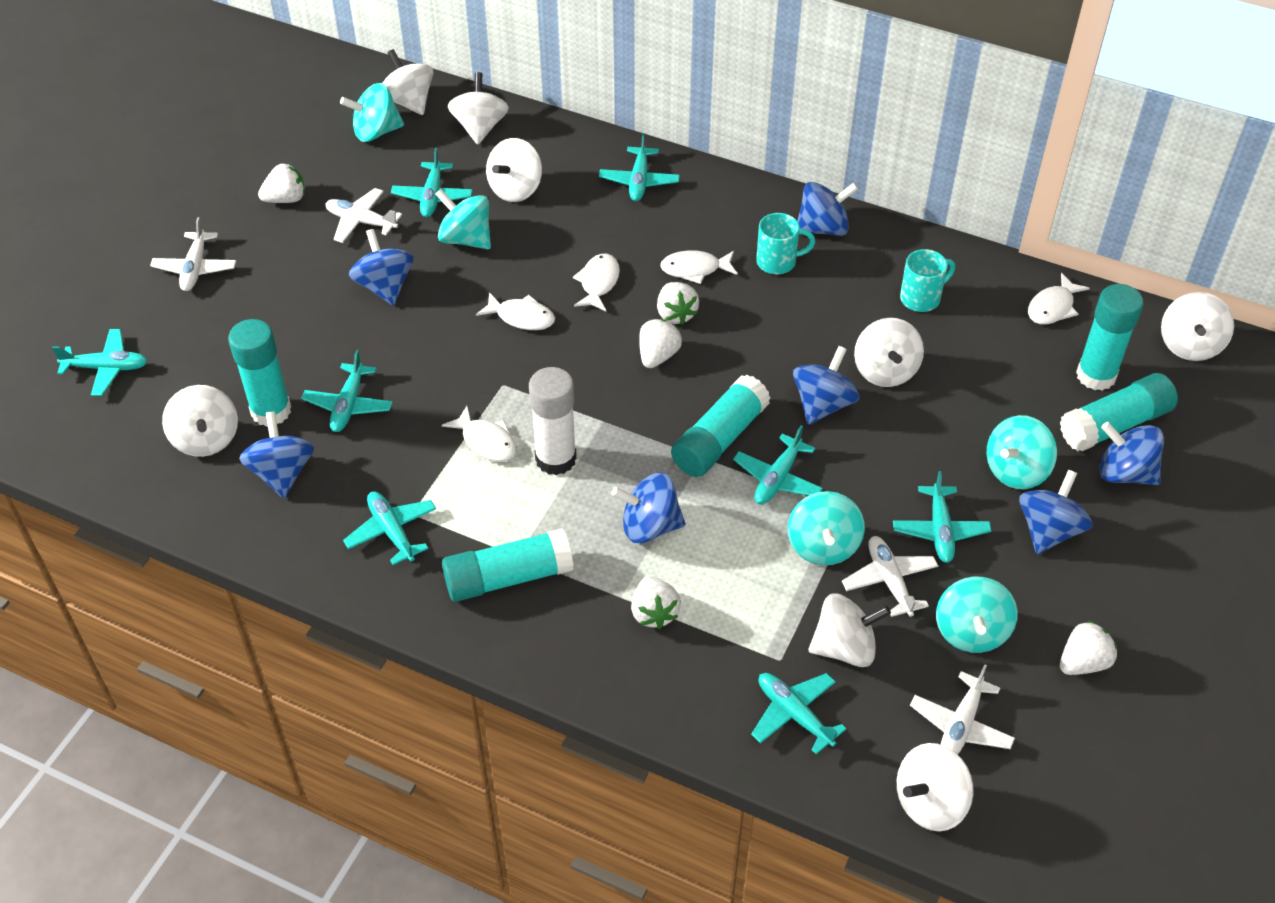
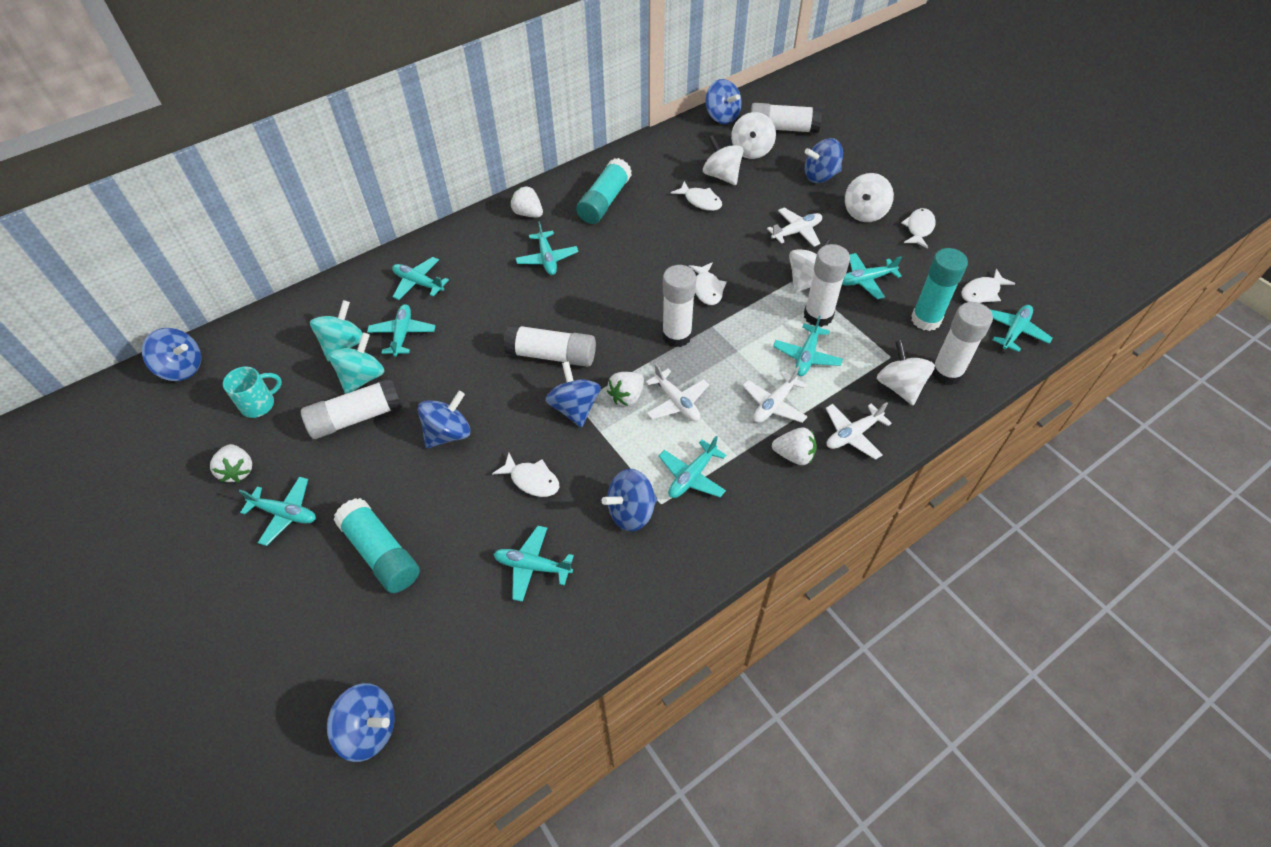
turquoise glue stick: 5 -> 3
turquoise mug: 2 -> 1
turquoise plane: 8 -> 9
turquoise spinning top: 5 -> 2
white glue stick: 1 -> 6
white spinning top: 8 -> 5
white strawberry: 5 -> 4

